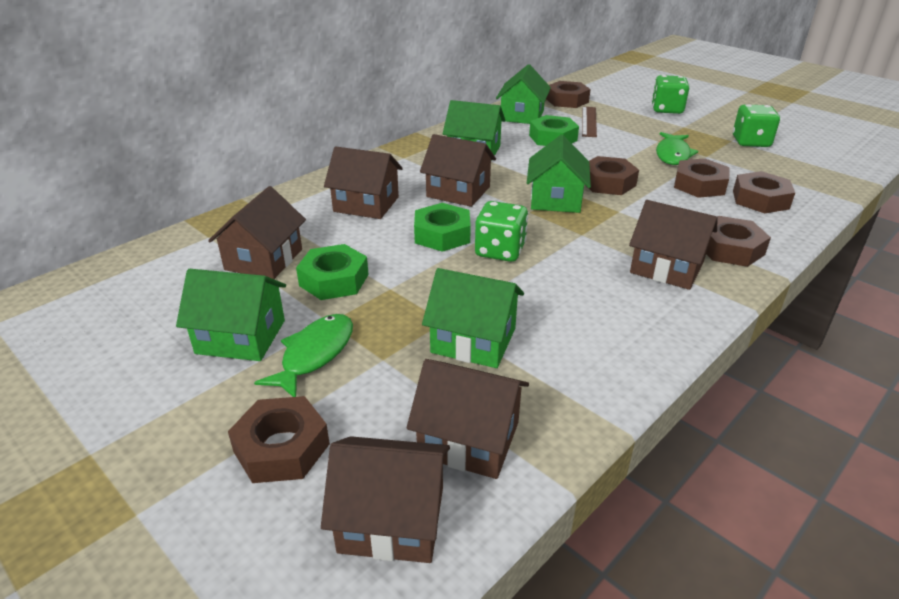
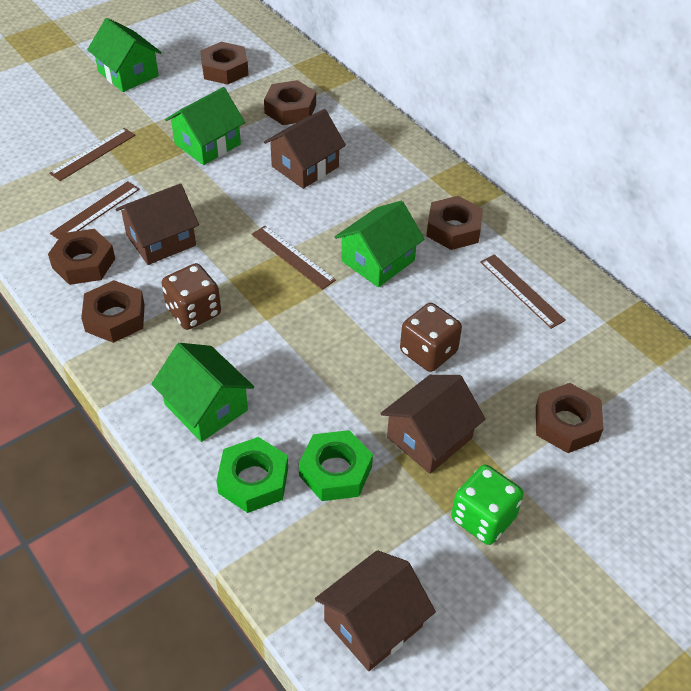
brown dice: 0 -> 2
brown house: 6 -> 4
brown ruler: 1 -> 4
green dice: 3 -> 1
green fish: 2 -> 0
green house: 5 -> 4
green nut: 3 -> 2

